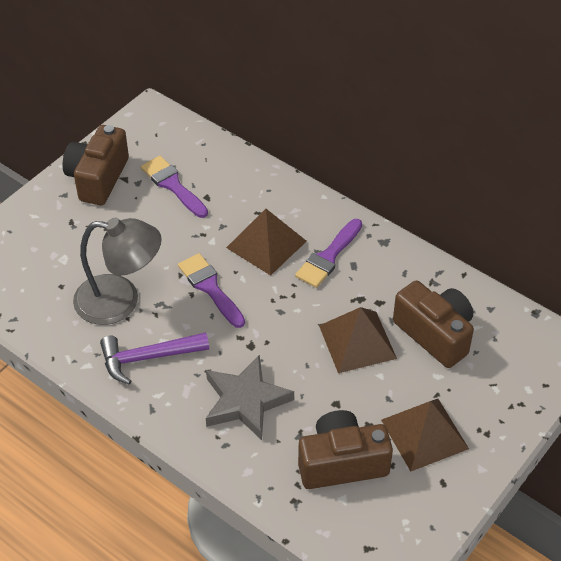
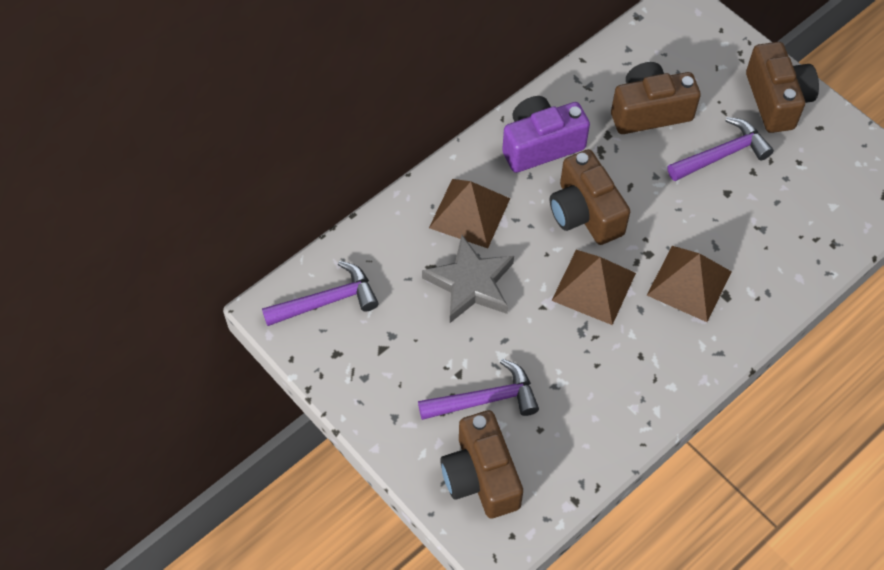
brown camera: 3 -> 4
grey lamp: 1 -> 0
purple brush: 3 -> 0
purple camera: 0 -> 1
purple hammer: 1 -> 3

